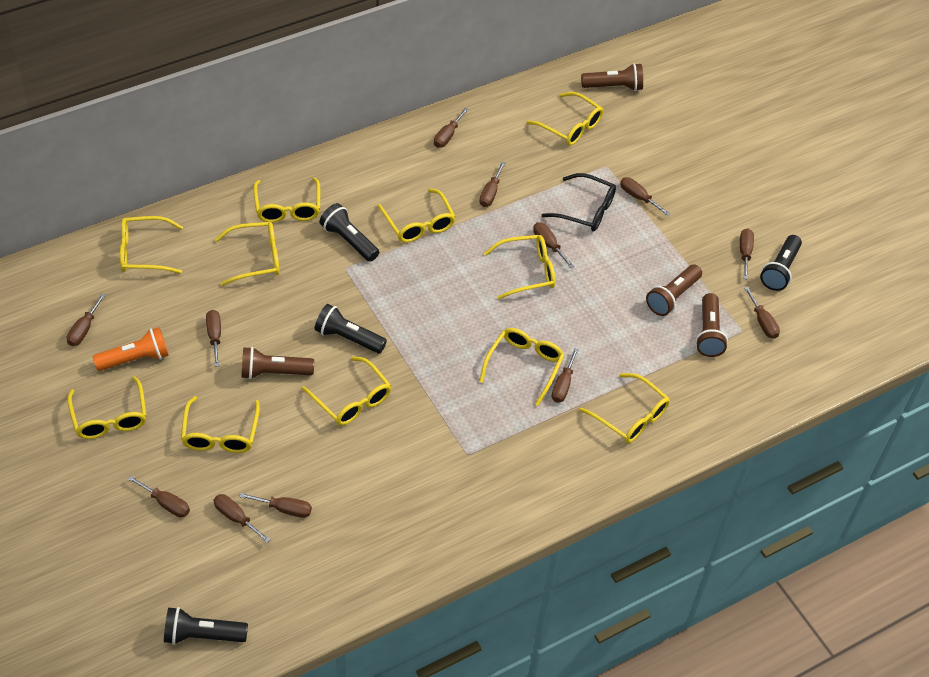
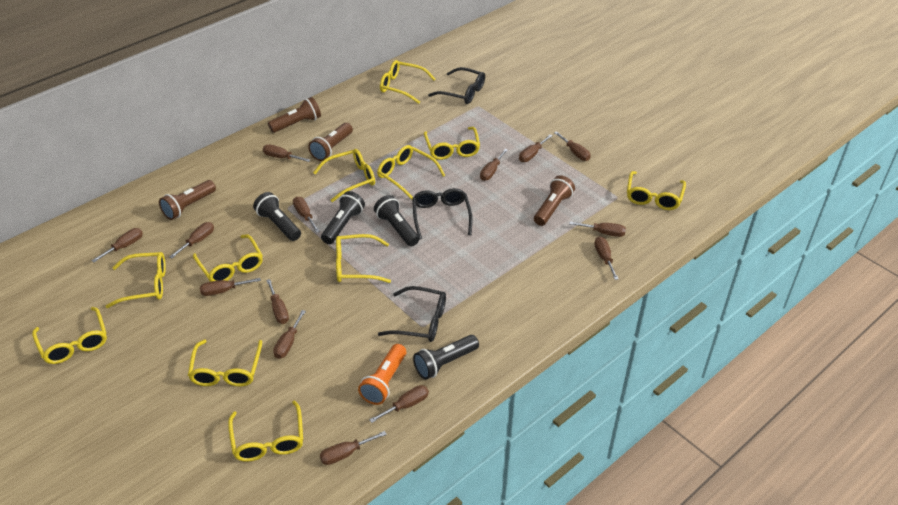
black glasses: 1 -> 3
brown screwdriver: 12 -> 14

